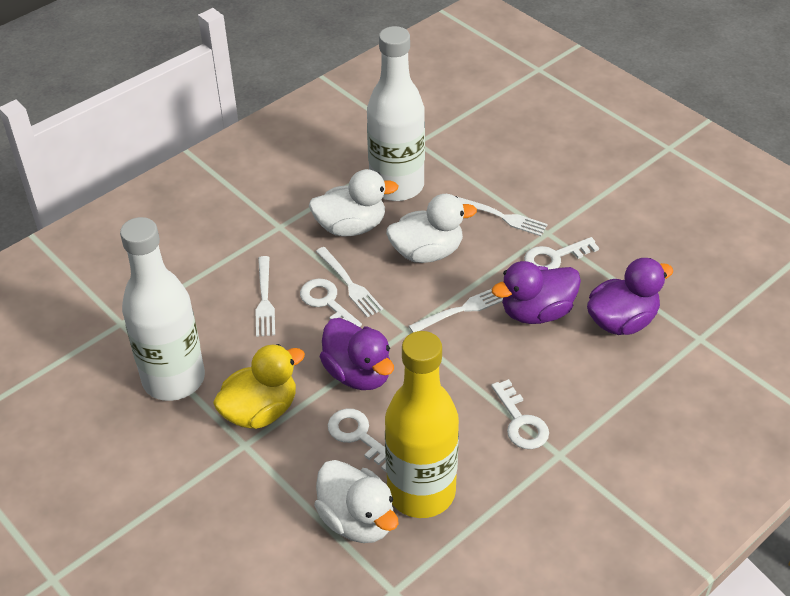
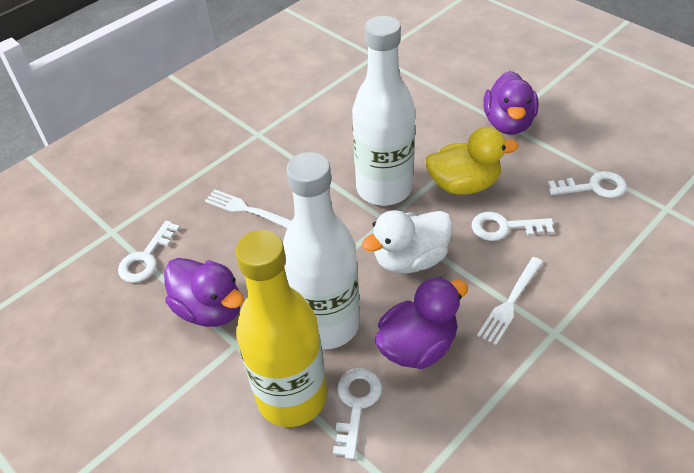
white duck: 3 -> 1
white fork: 4 -> 2

